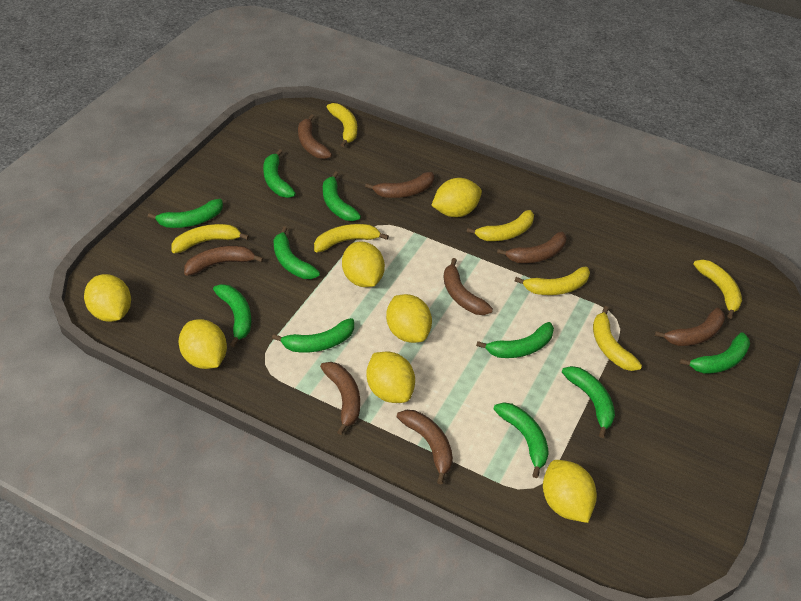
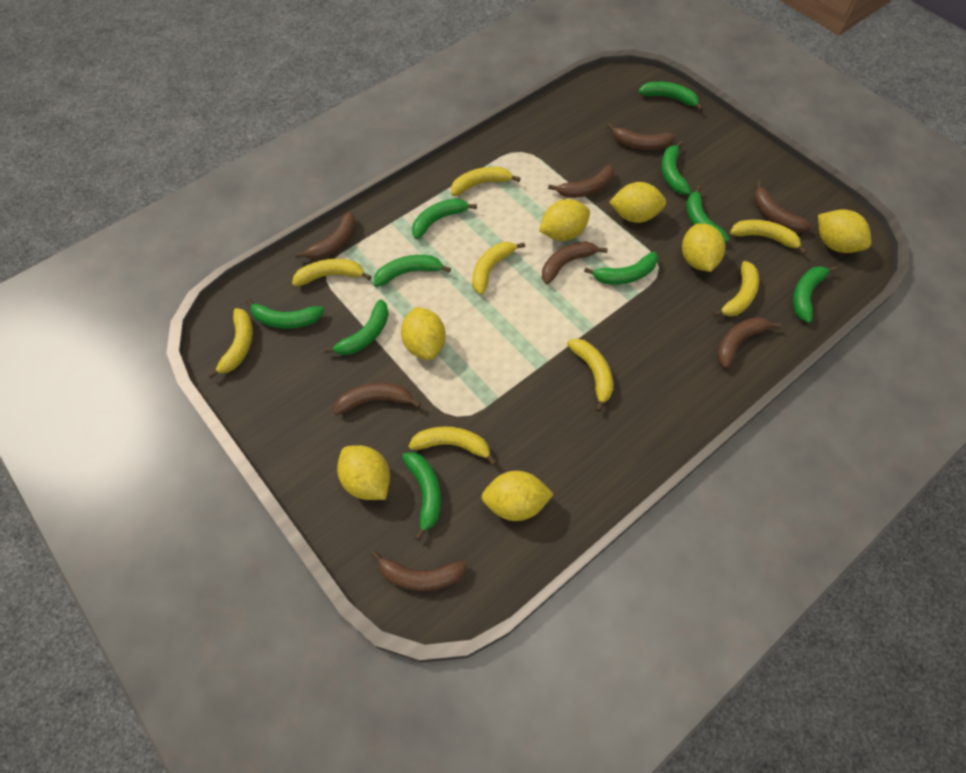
yellow banana: 7 -> 8

